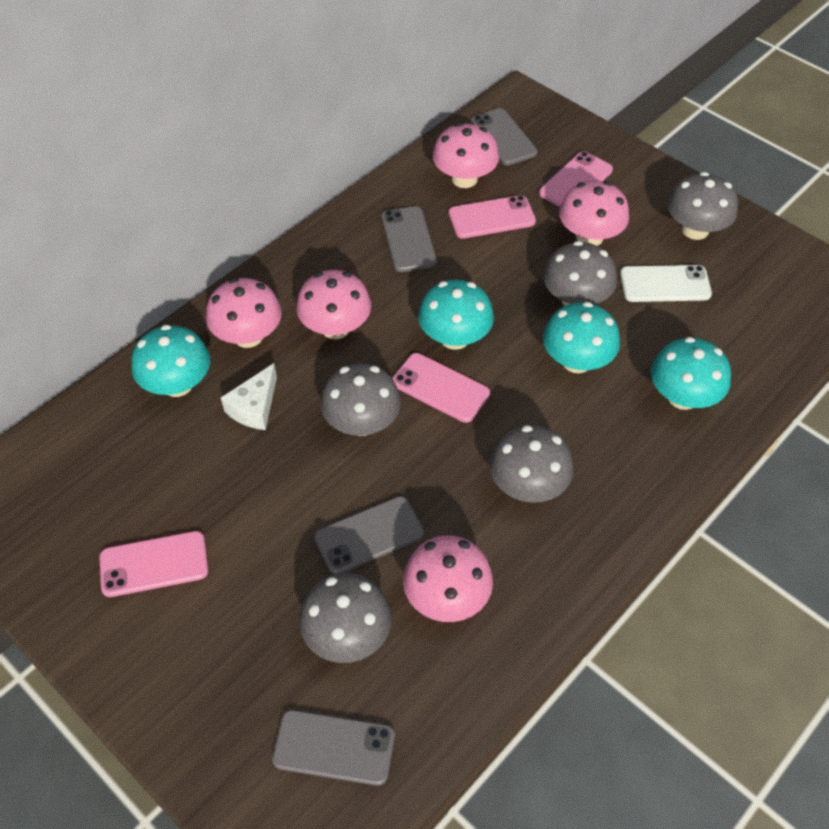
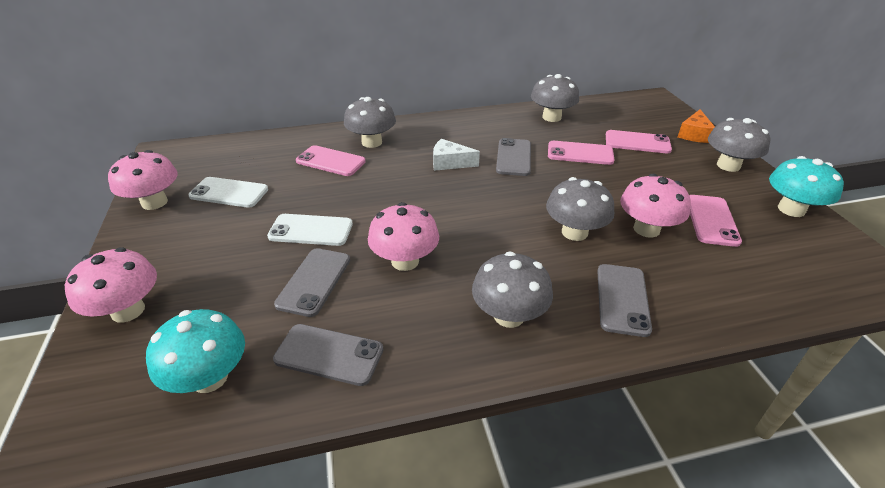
orange cheese: 0 -> 1
pink mushroom: 5 -> 4
turquoise mushroom: 4 -> 2
white phone: 1 -> 2

